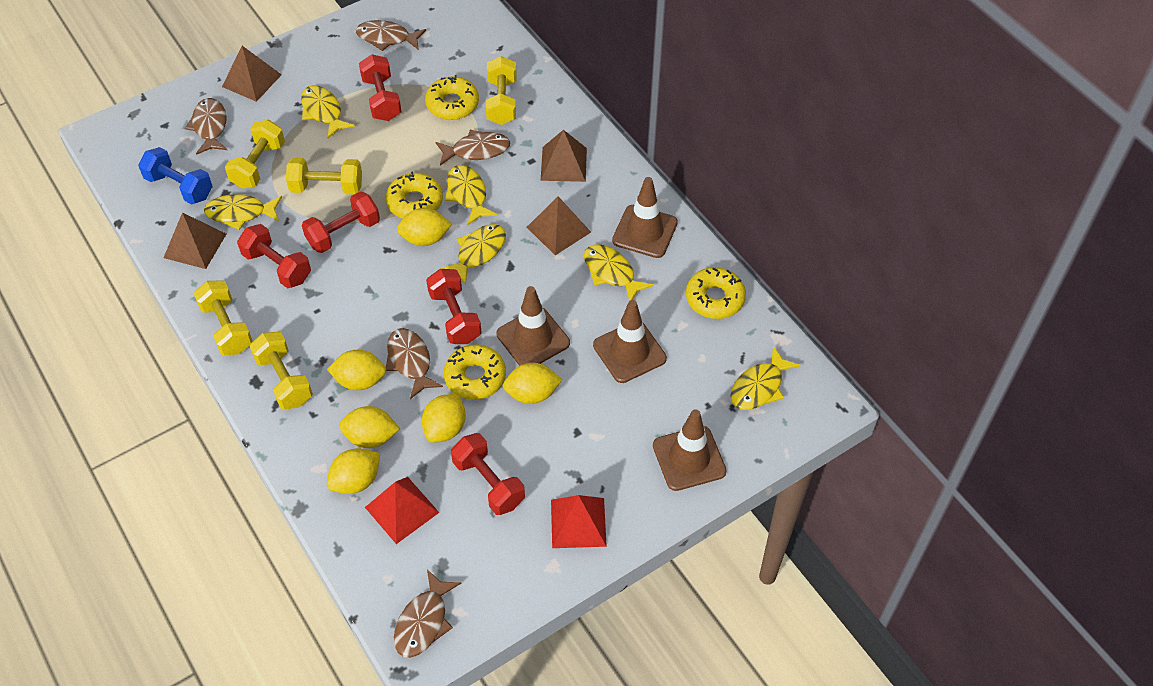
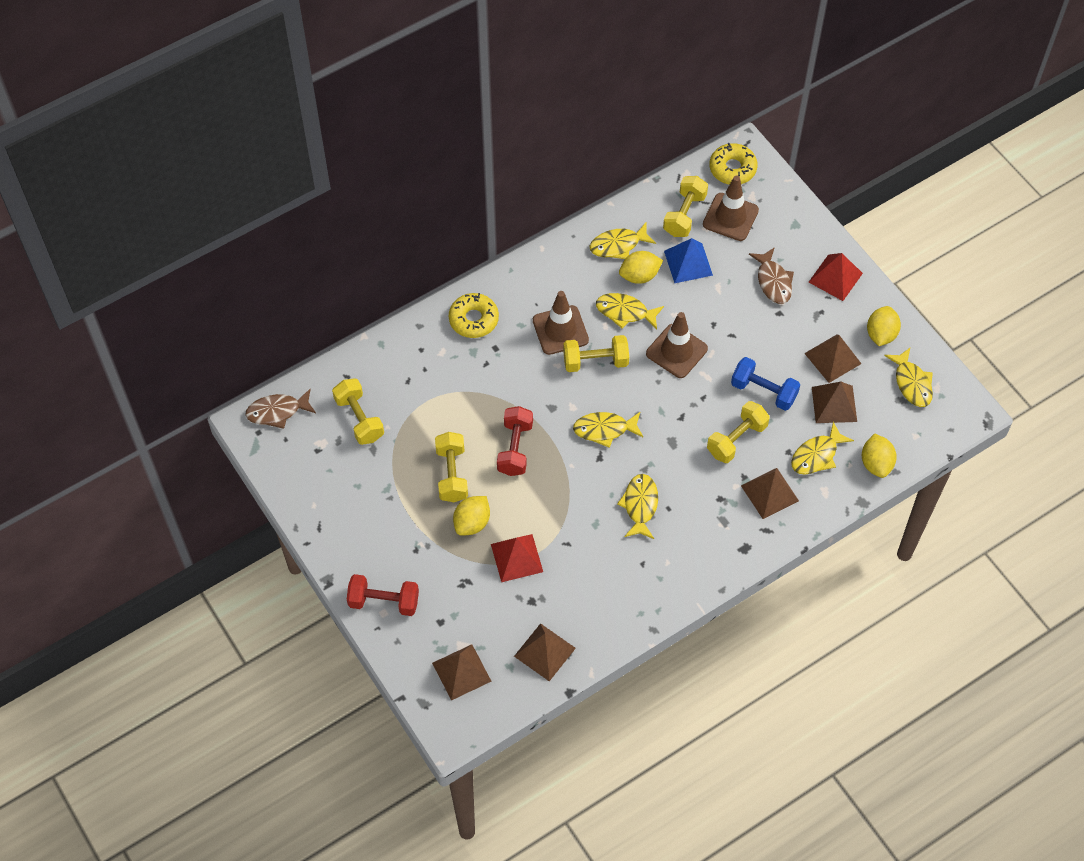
blue pyramid: 0 -> 1
brown fish: 5 -> 2
brown pyramid: 4 -> 5
brown traffic cone: 4 -> 3
red dumbbell: 5 -> 2
yellow donut: 4 -> 2
yellow lemon: 6 -> 4

